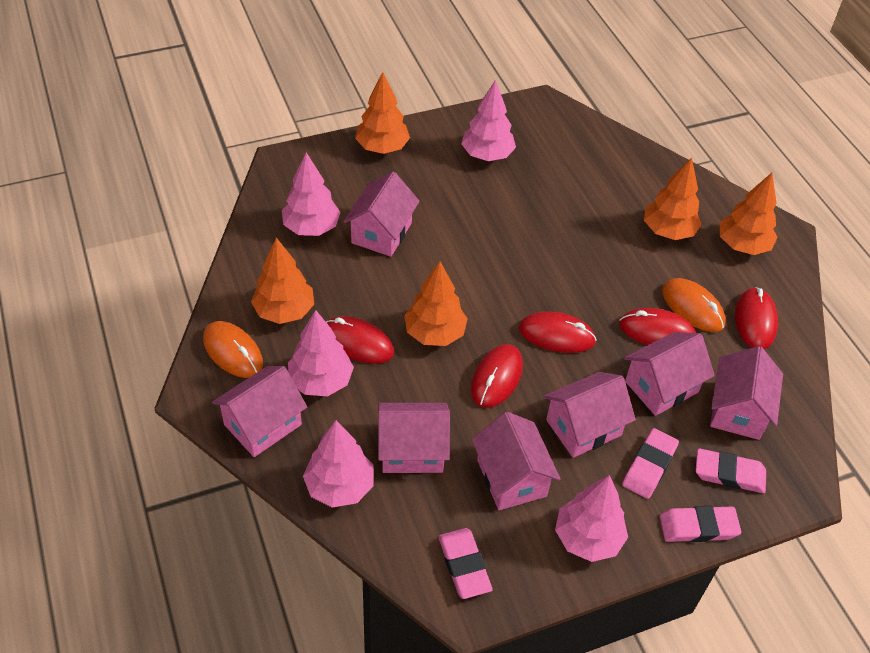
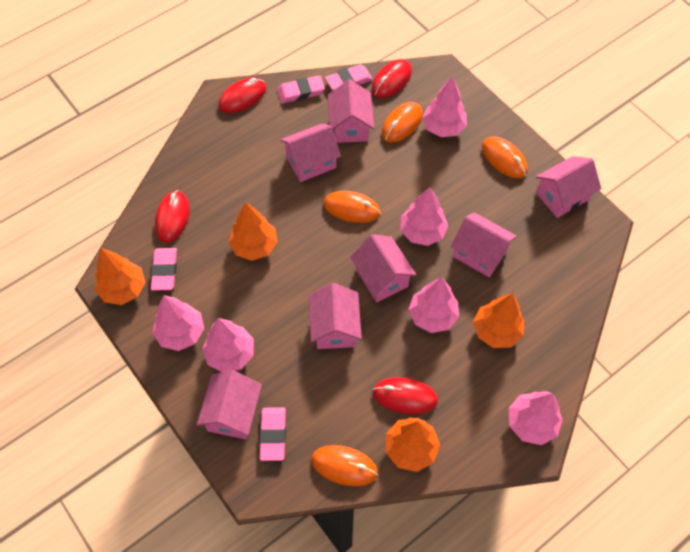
orange mouse: 2 -> 4
orange tree: 5 -> 4
pink tree: 5 -> 6
red mouse: 5 -> 4

